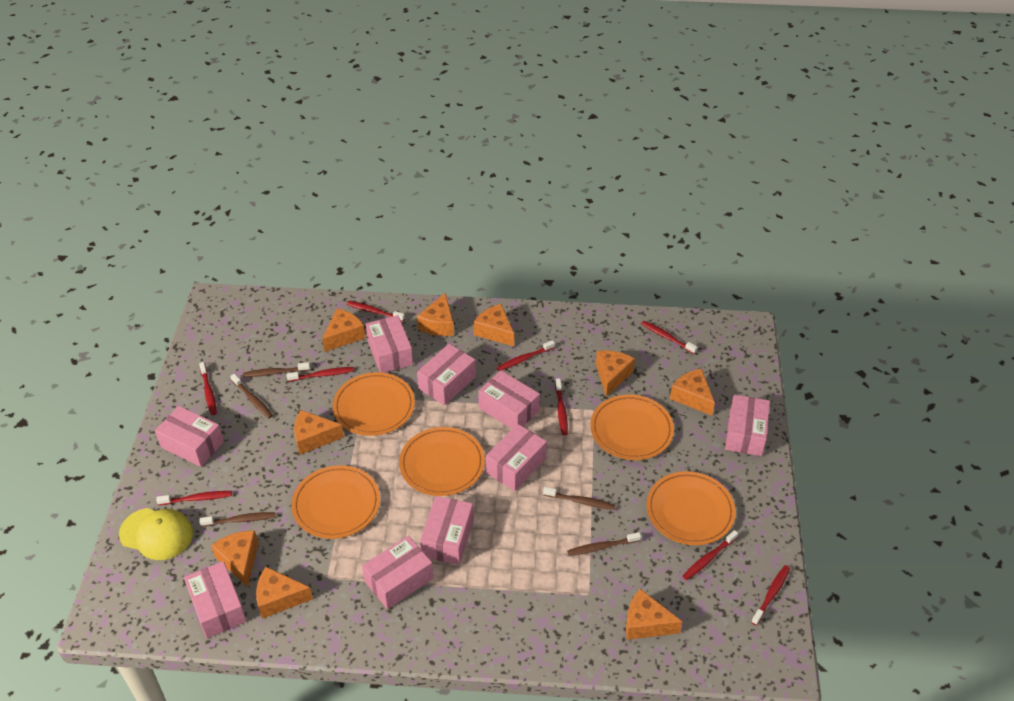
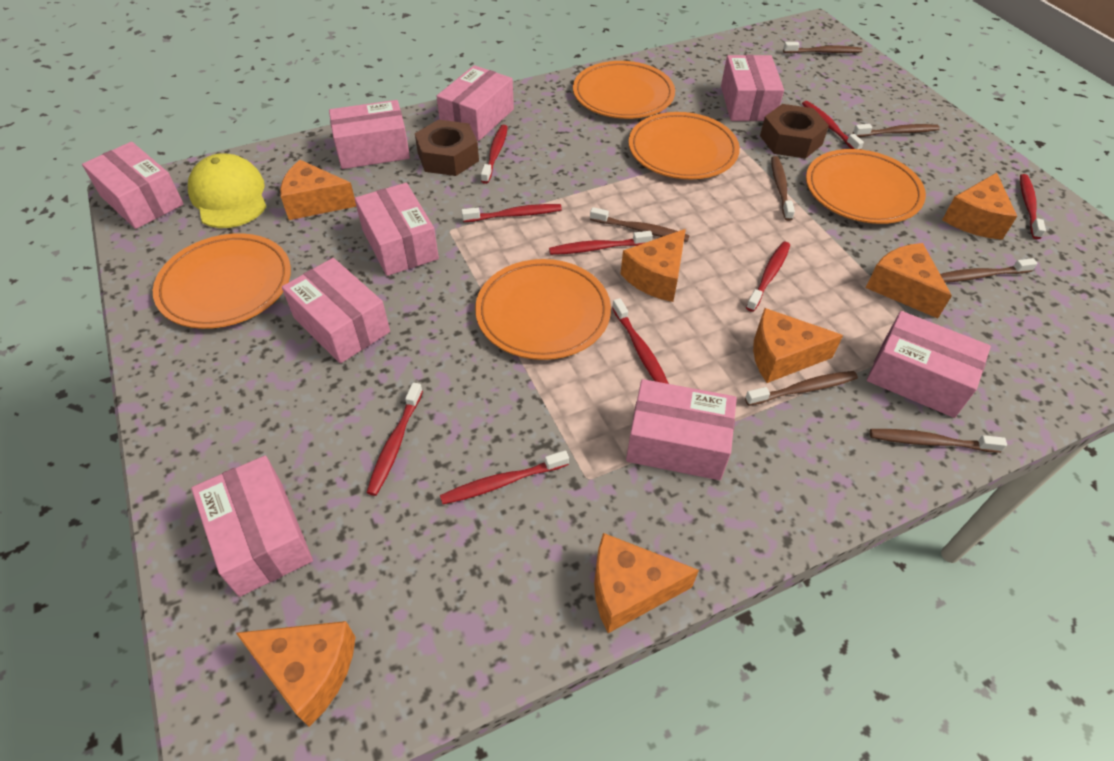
brown nut: 0 -> 2
brown toothbrush: 5 -> 7
orange cheese: 9 -> 7

